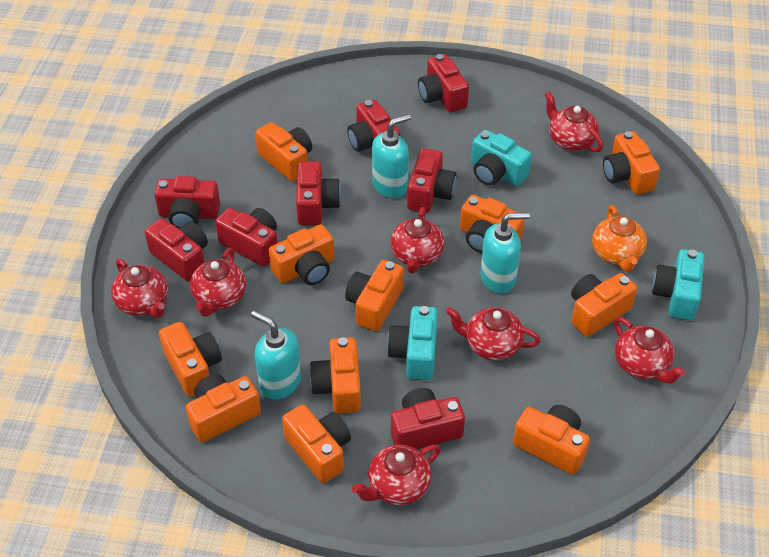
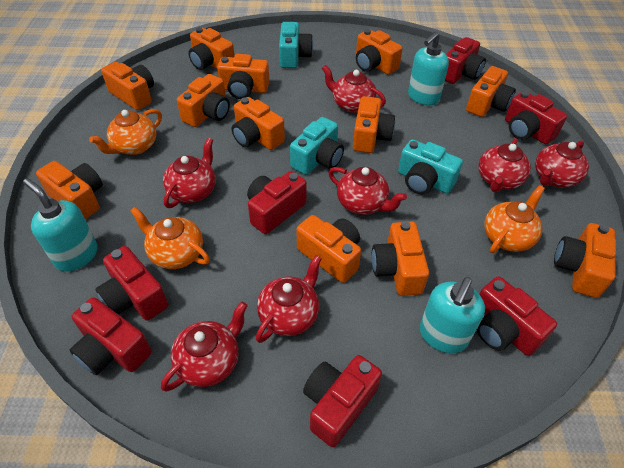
orange camera: 11 -> 12
orange teapot: 1 -> 3
red camera: 8 -> 7

